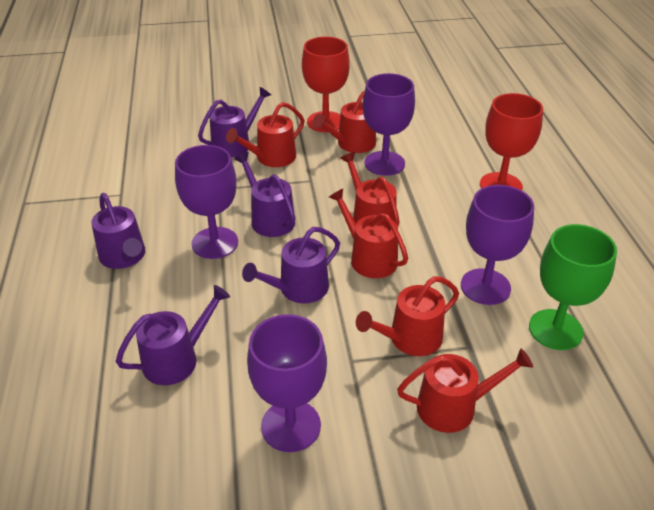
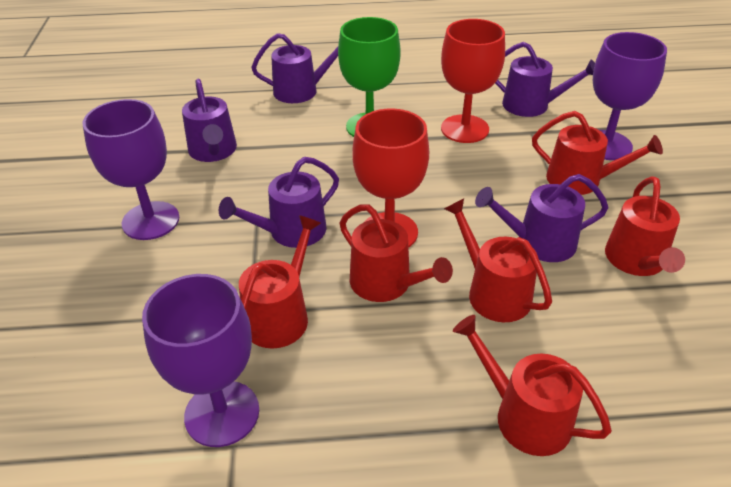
purple goblet: 4 -> 3

